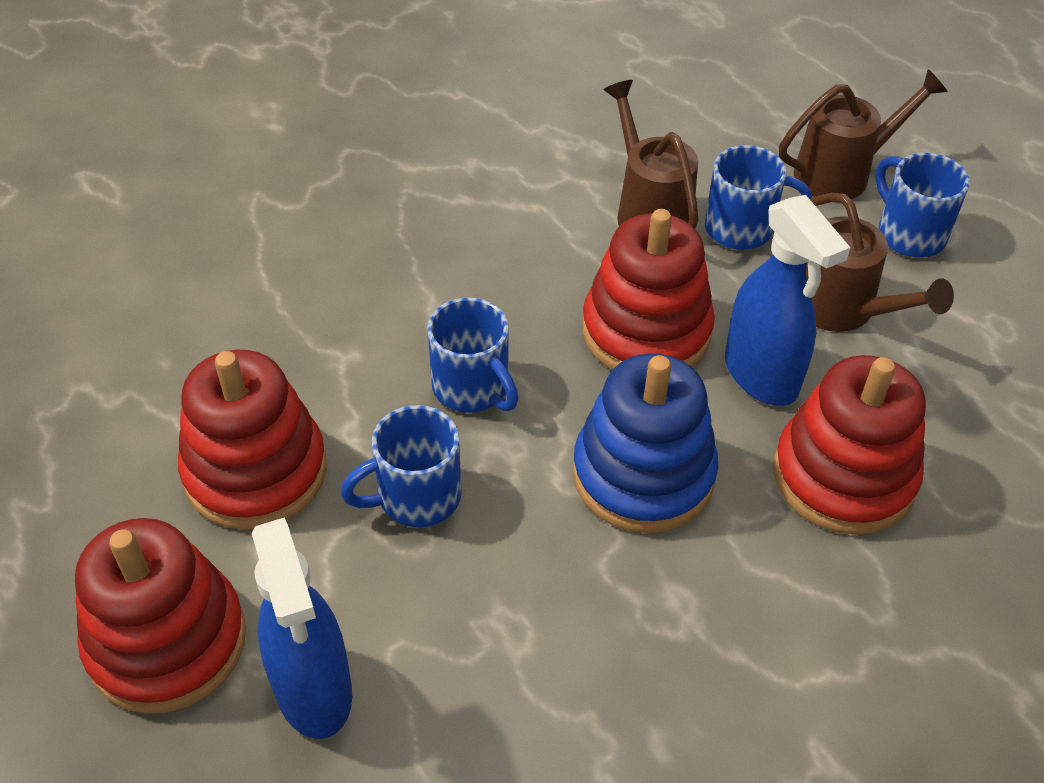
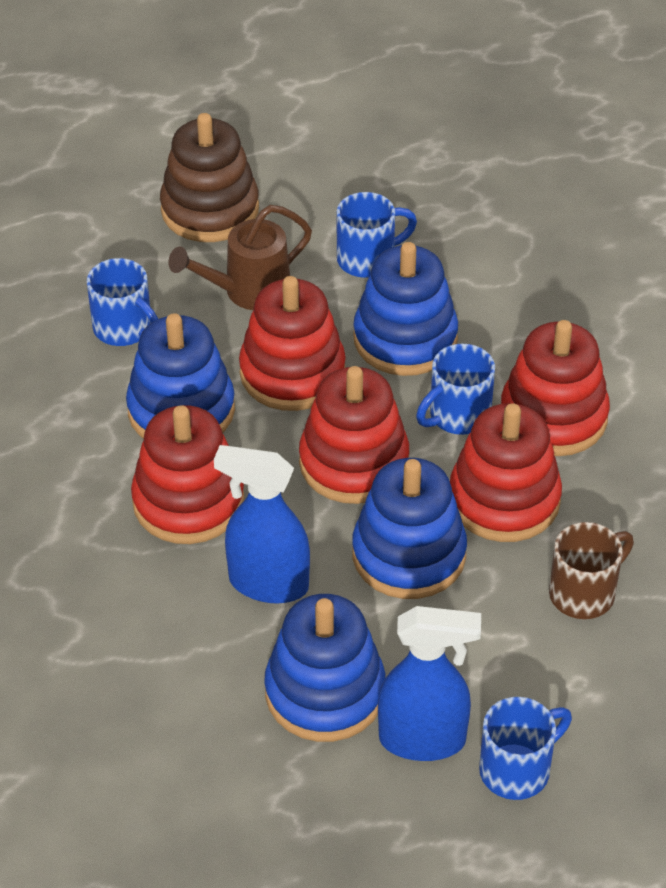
blue stacking toy: 1 -> 4
brown mug: 0 -> 1
brown stacking toy: 0 -> 1
brown watering can: 3 -> 1
red stacking toy: 4 -> 5

